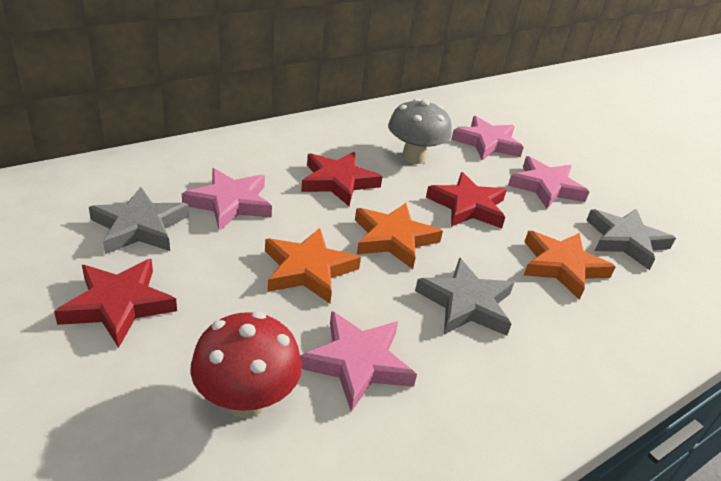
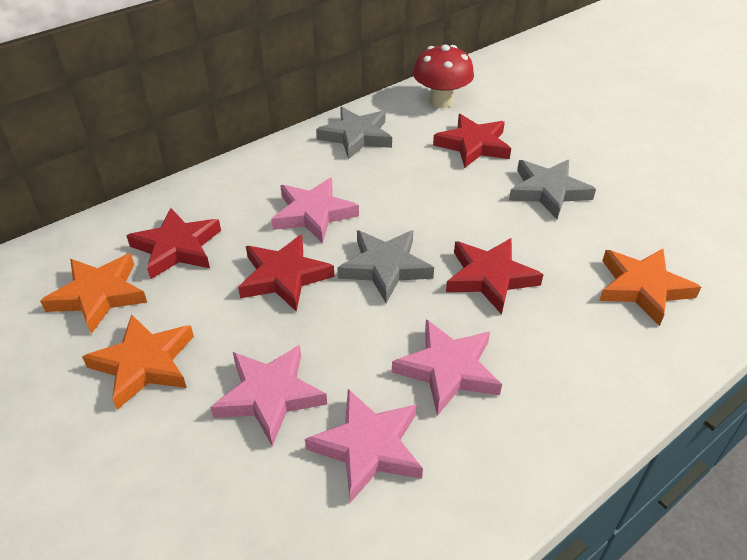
grey mushroom: 1 -> 0
red star: 3 -> 4

